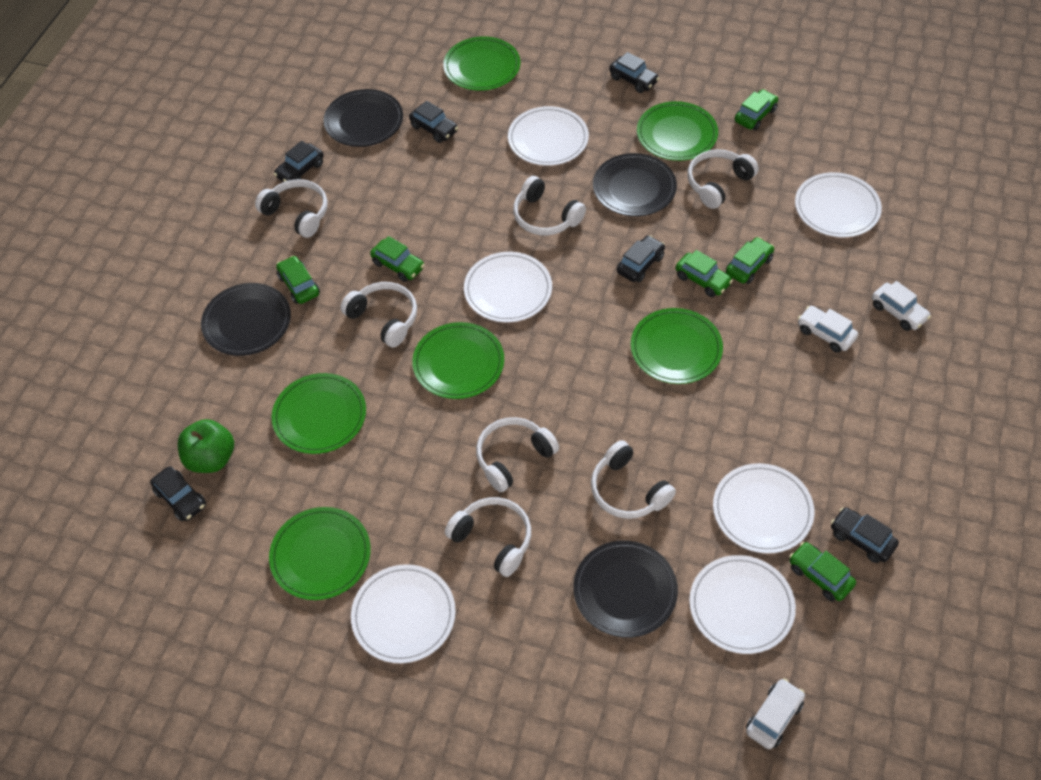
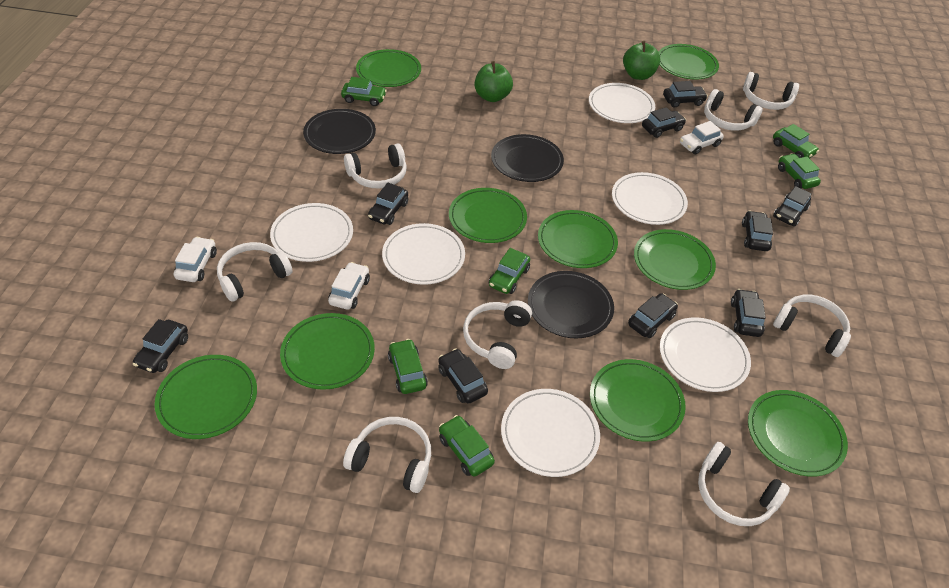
black car: 6 -> 9
black plate: 4 -> 3
green apple: 1 -> 2
green plate: 6 -> 9
white headphones: 7 -> 8

